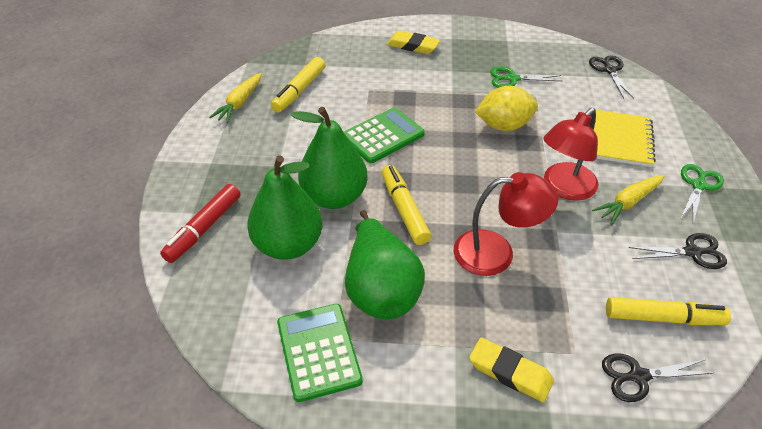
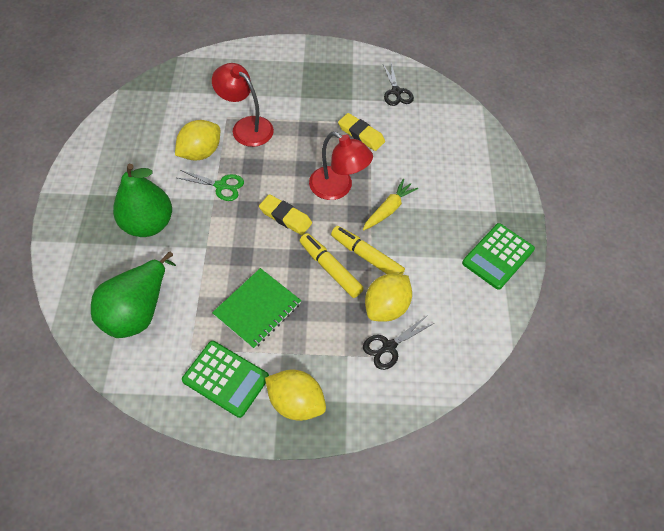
black scissors: 3 -> 2
green notebook: 0 -> 1
green pear: 3 -> 2
green scissors: 2 -> 1
red marker: 1 -> 0
yellow carrot: 2 -> 1
yellow lemon: 1 -> 3
yellow marker: 3 -> 2
yellow notebook: 1 -> 0

